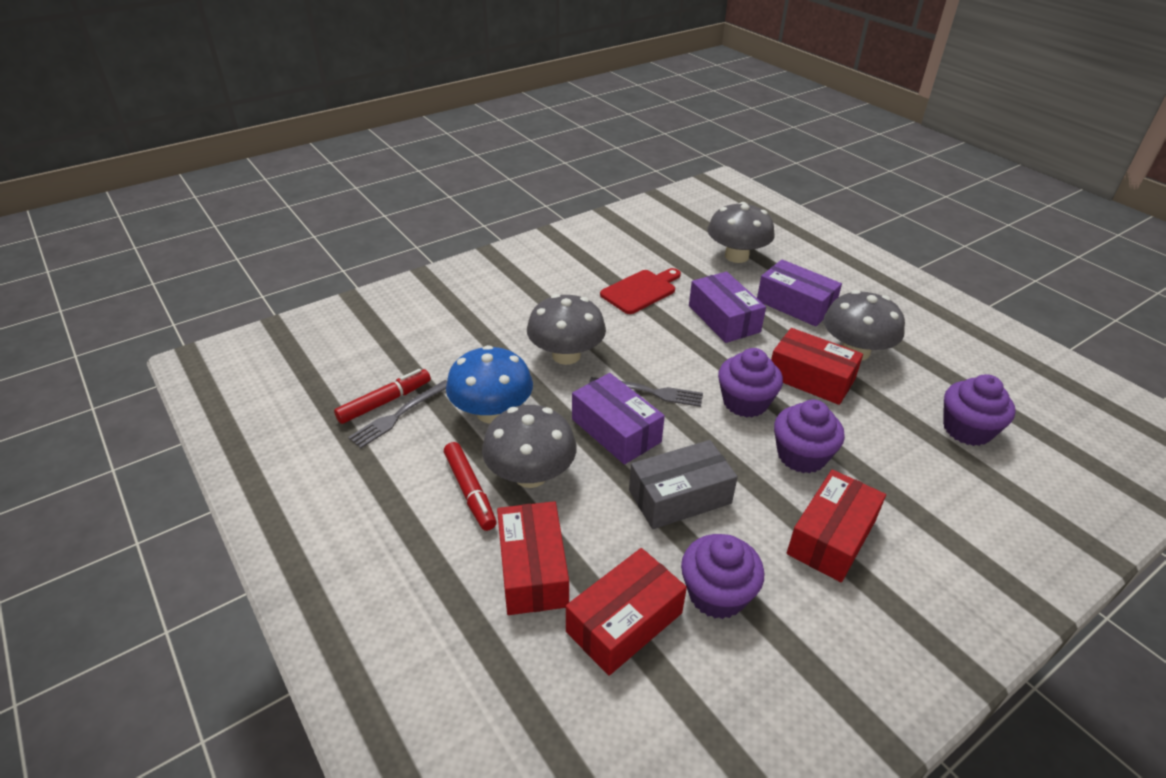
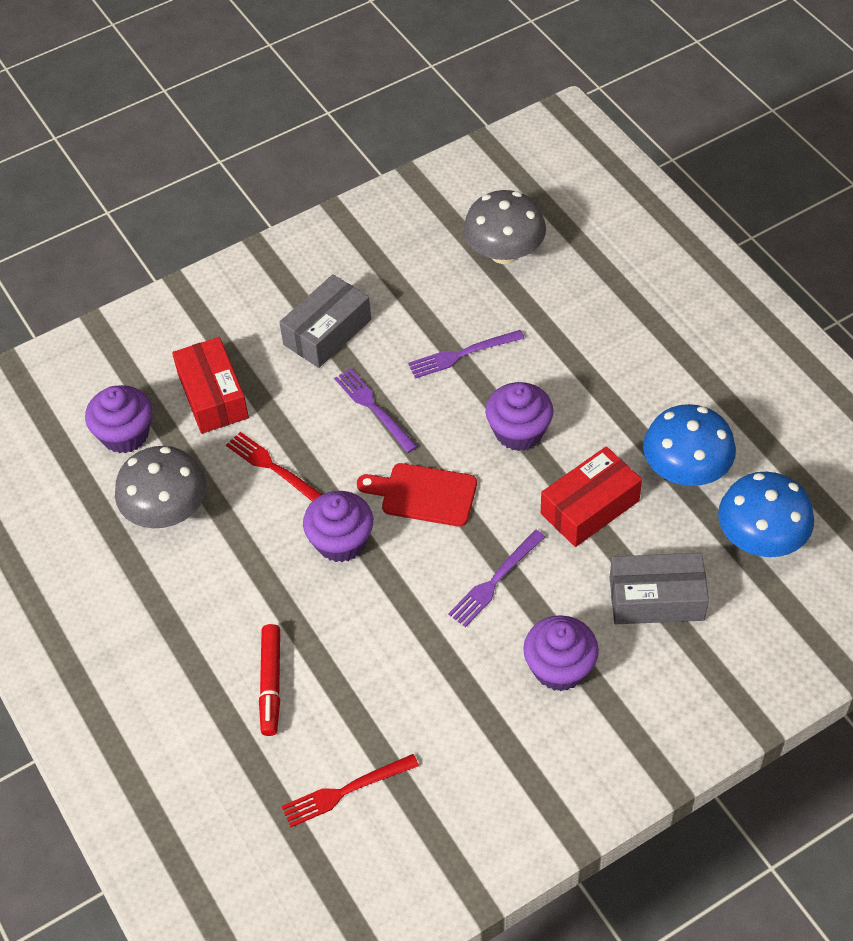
blue mushroom: 1 -> 2
grey box: 1 -> 2
grey fork: 2 -> 0
grey mushroom: 4 -> 2
purple box: 3 -> 0
purple fork: 0 -> 3
red box: 4 -> 2
red fork: 0 -> 2
red marker: 2 -> 1

